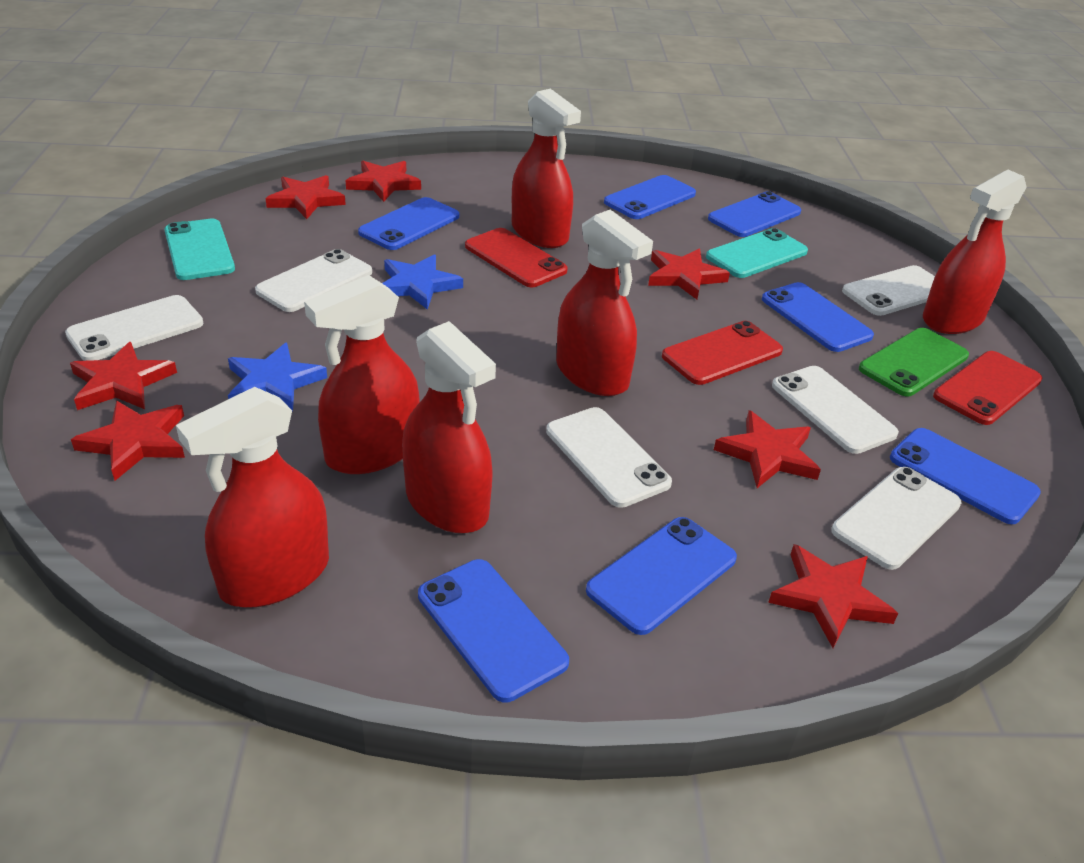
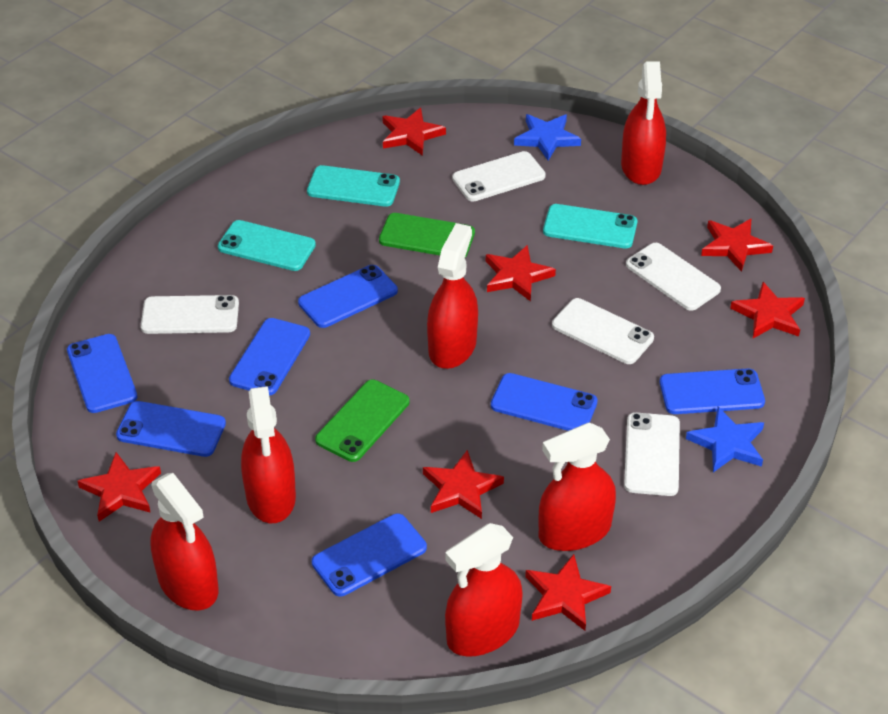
green phone: 1 -> 2
red phone: 3 -> 0
turquoise phone: 2 -> 3
white phone: 6 -> 5

